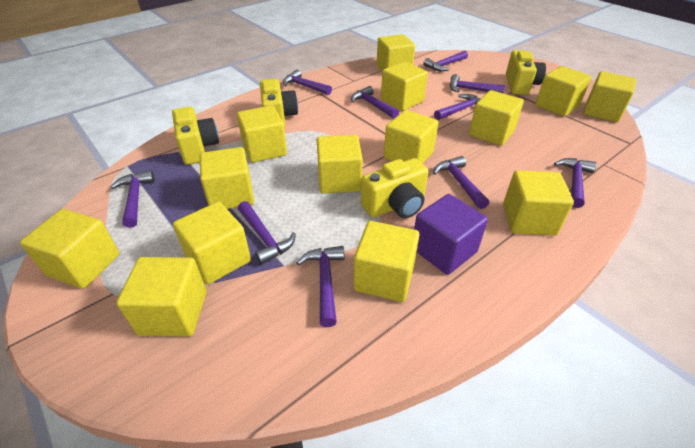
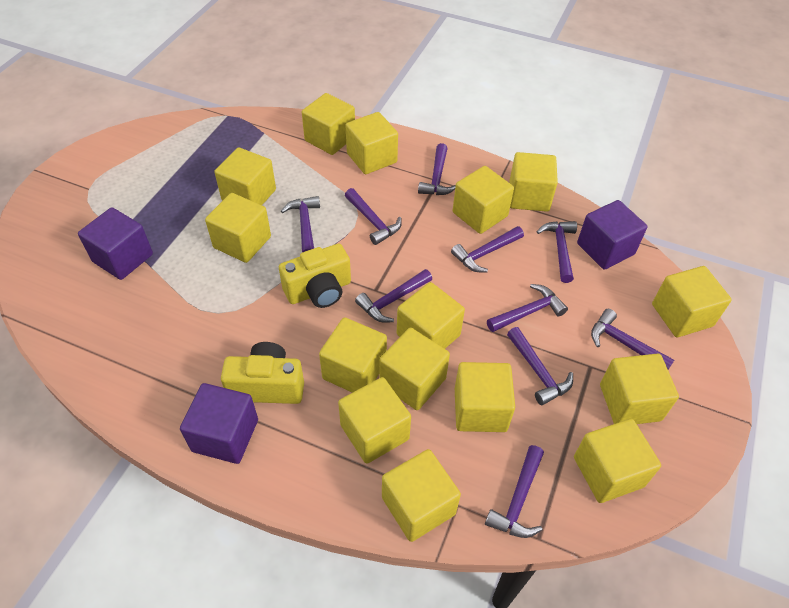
purple cube: 1 -> 3
yellow camera: 4 -> 2
yellow cube: 14 -> 15

